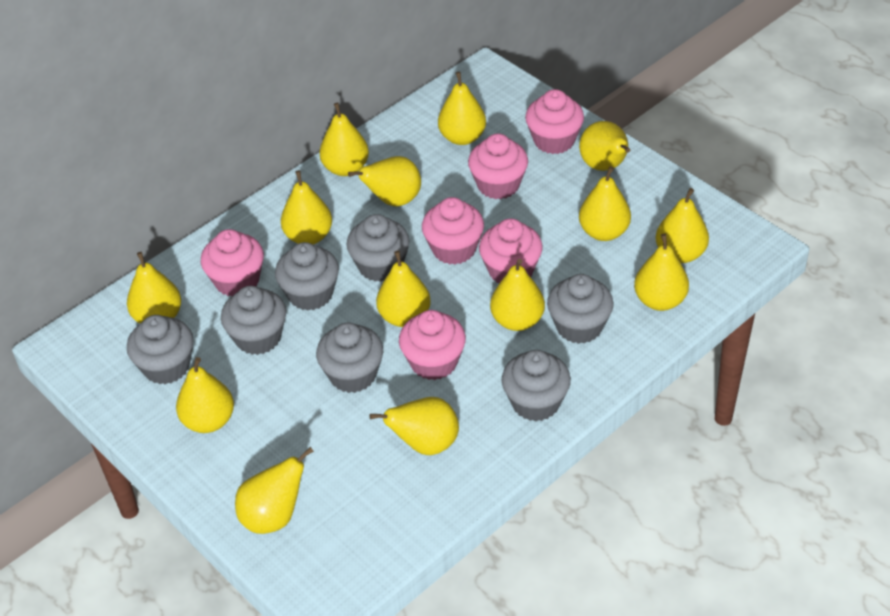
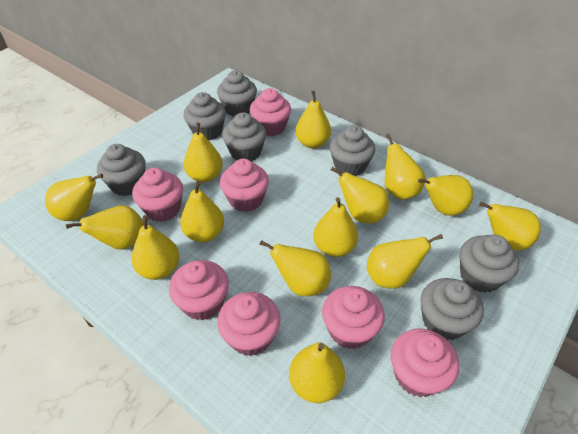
pink cupcake: 6 -> 7

